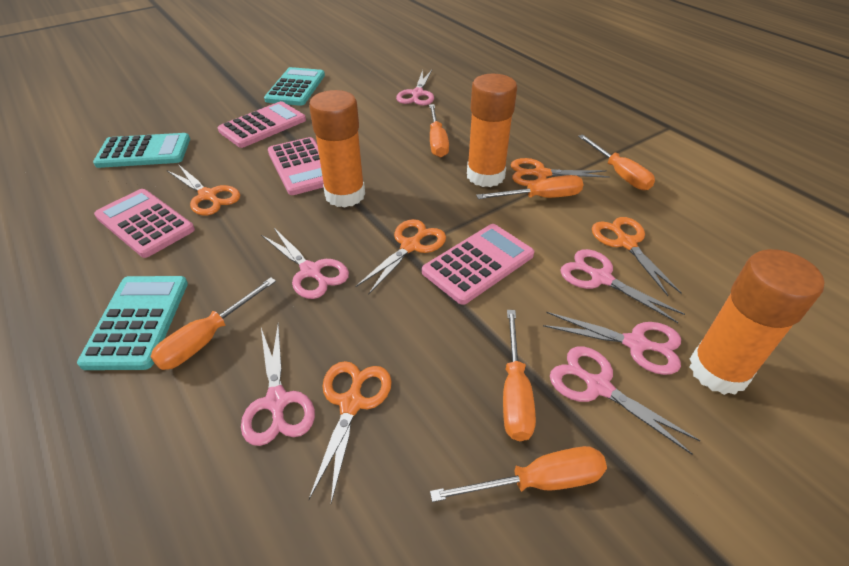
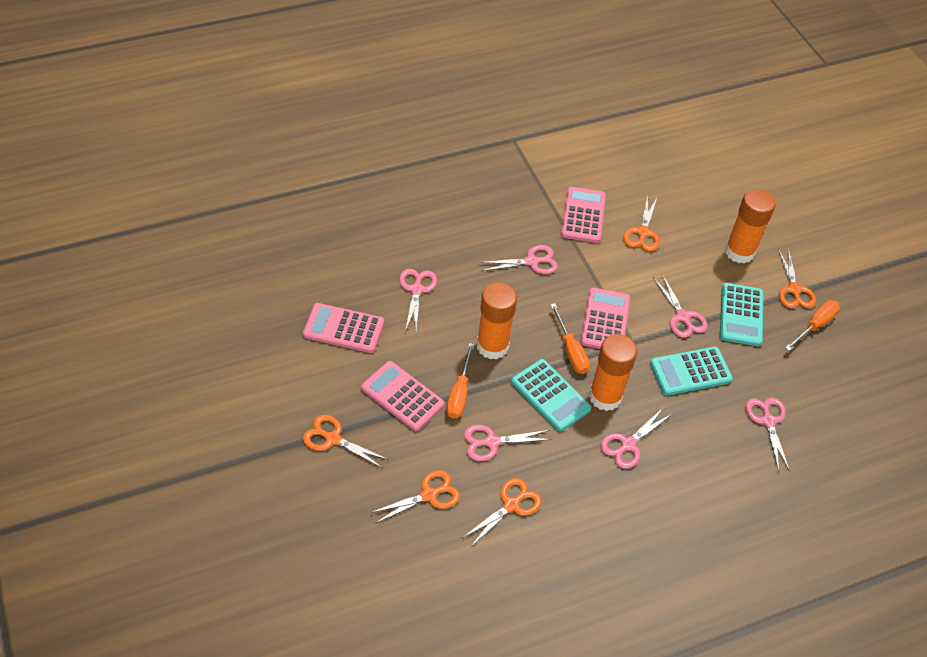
orange screwdriver: 6 -> 3

